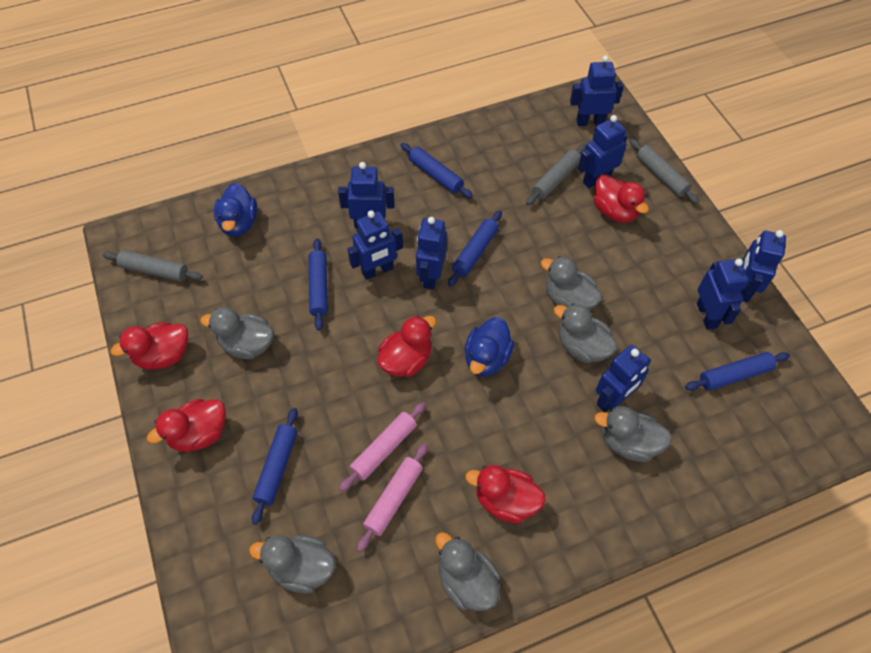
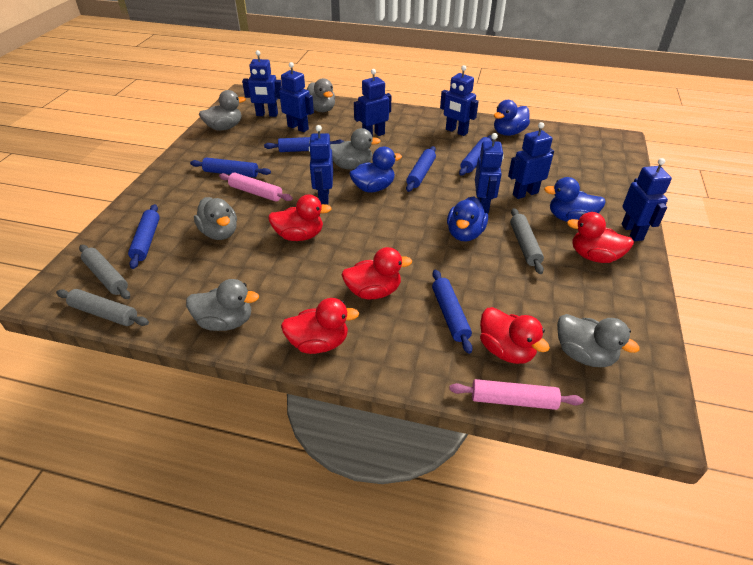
blue duck: 2 -> 4
blue rolling pin: 5 -> 6

